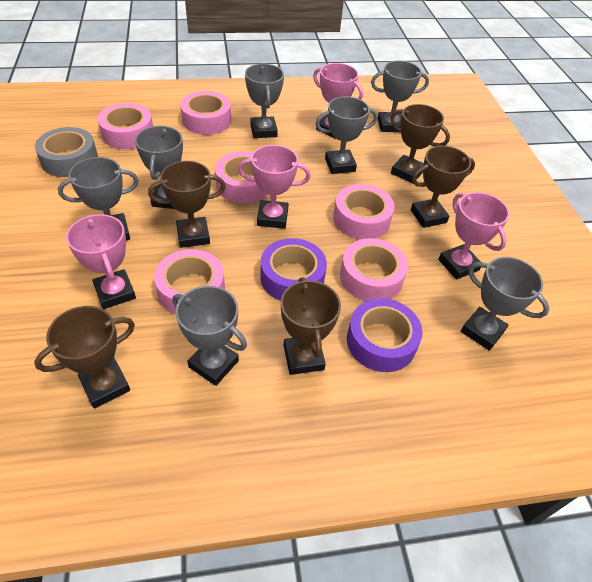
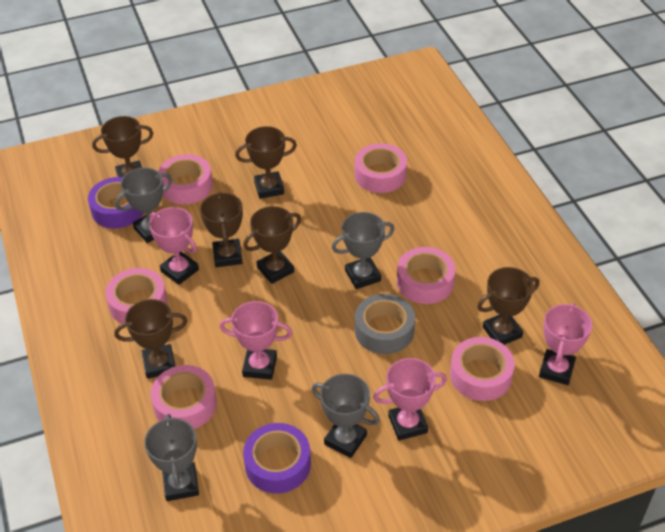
brown trophy: 5 -> 6
grey trophy: 7 -> 4

